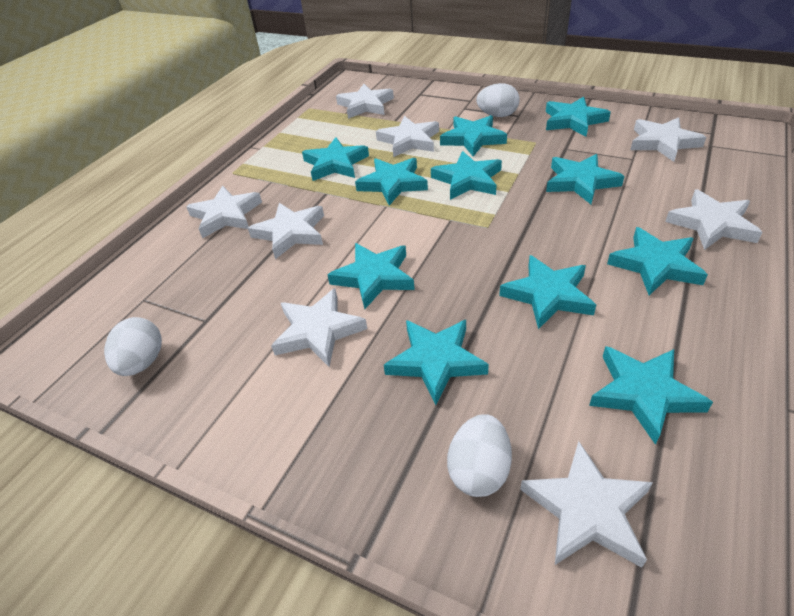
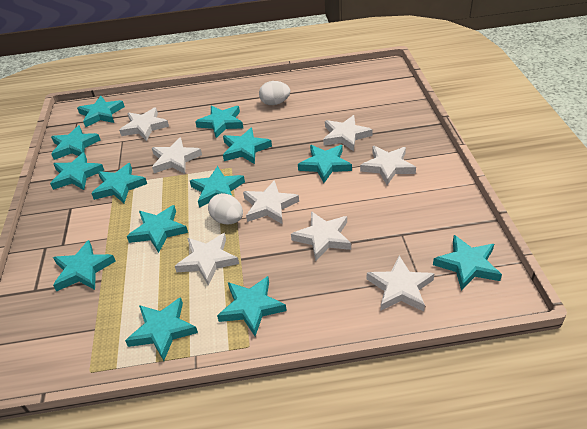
turquoise star: 11 -> 13
white egg: 3 -> 2

